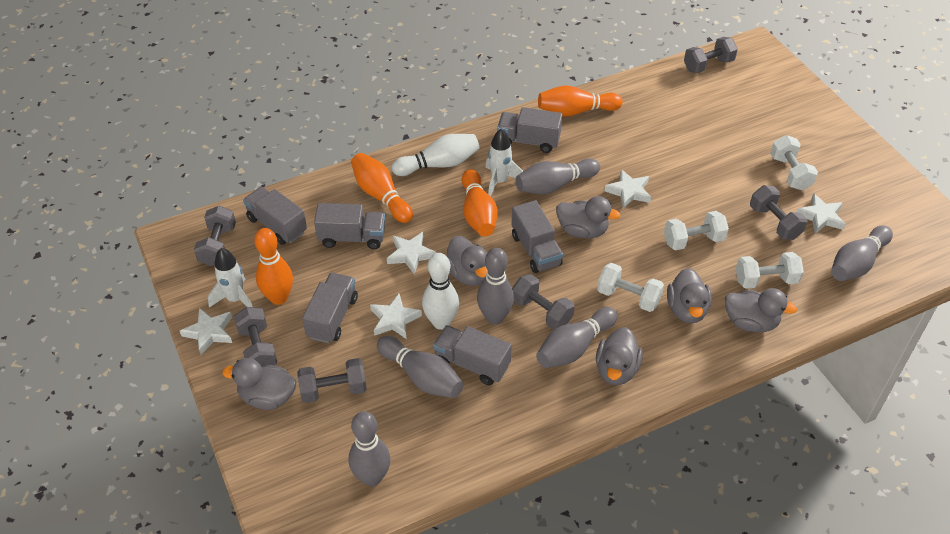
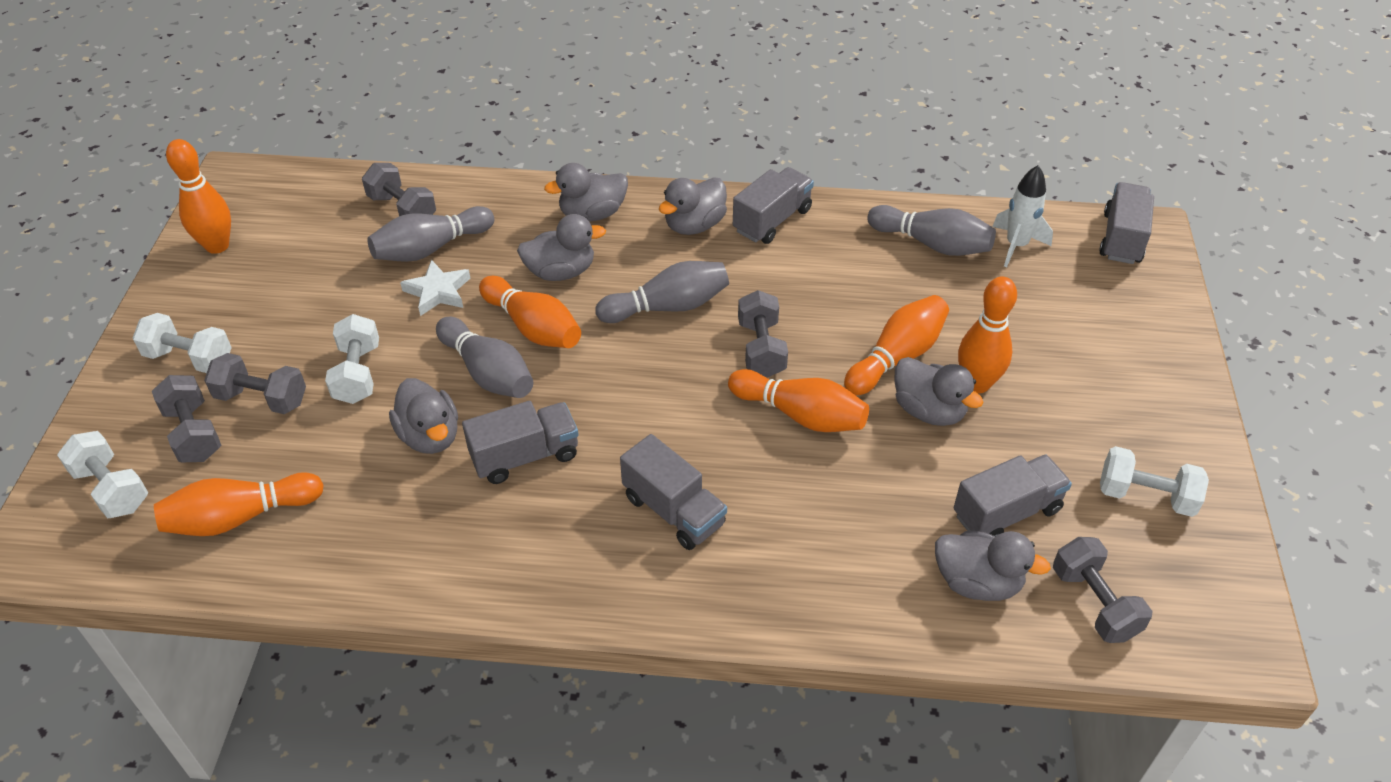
grey bowling pin: 6 -> 4
grey dumbbell: 6 -> 5
grey truck: 6 -> 5
orange bowling pin: 4 -> 6
white bowling pin: 2 -> 0
white rocket: 2 -> 1
white star: 5 -> 1

